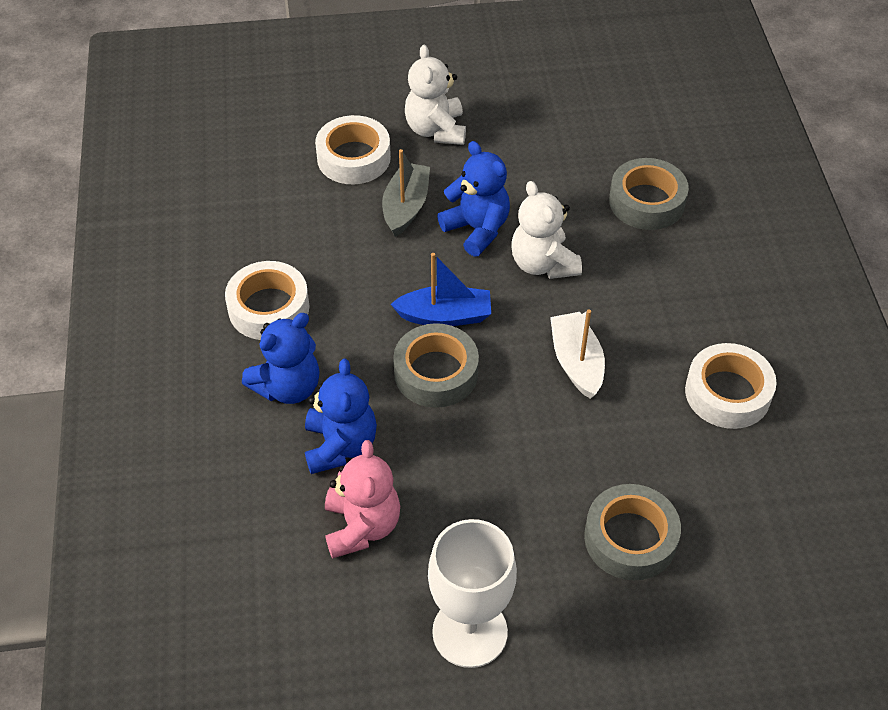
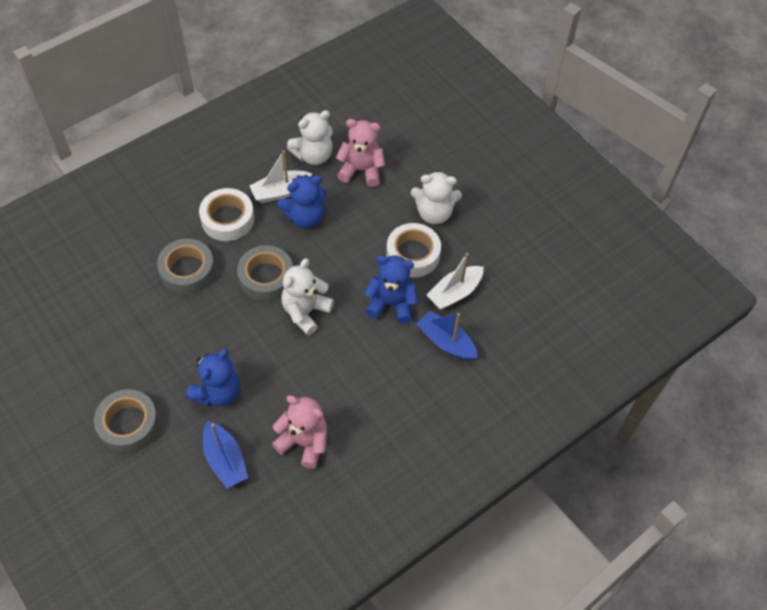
blue boat: 1 -> 2
grey boat: 1 -> 0
pink teddy bear: 1 -> 2
white boat: 1 -> 2
white goblet: 1 -> 0
white tape: 3 -> 2
white teddy bear: 2 -> 3

